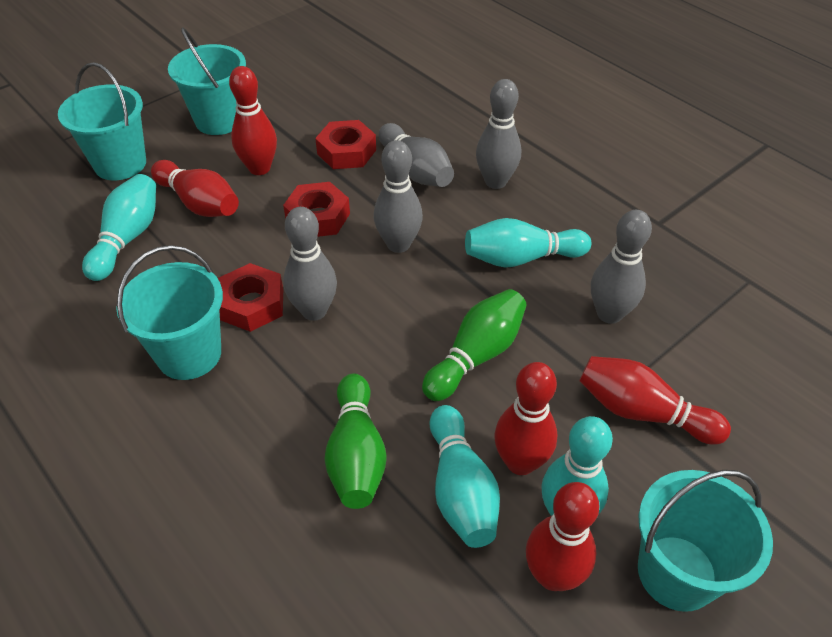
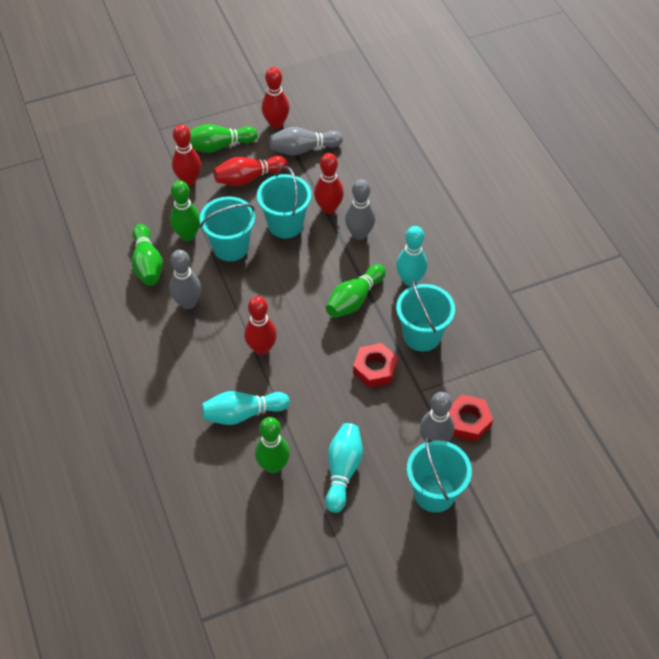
green bowling pin: 2 -> 5
grey bowling pin: 5 -> 4
red nut: 3 -> 2
turquoise bowling pin: 4 -> 3

